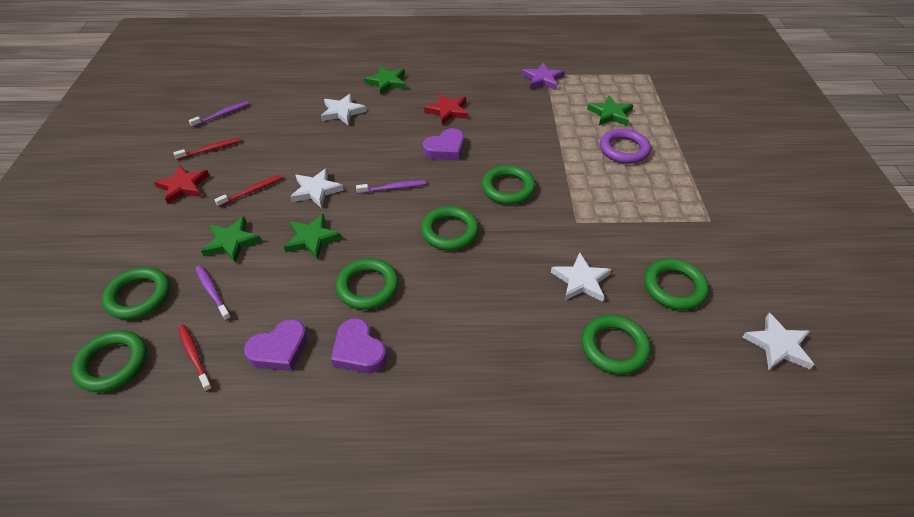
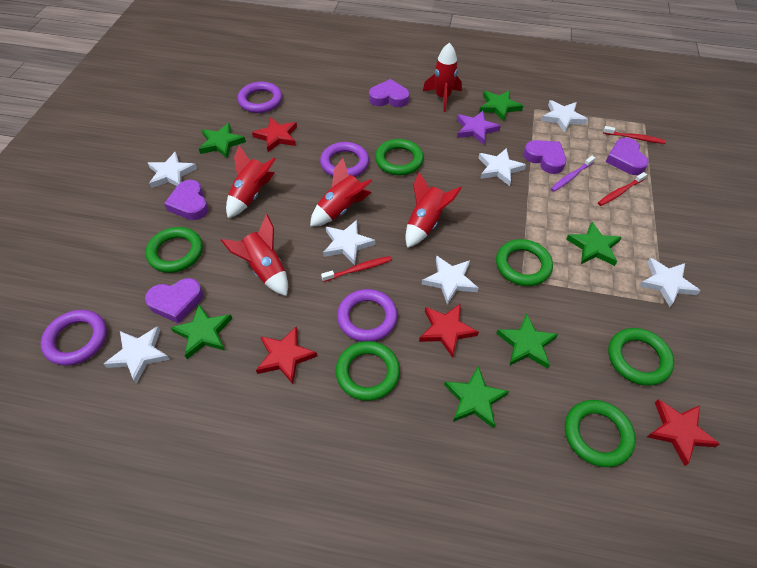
green ring: 7 -> 6
green star: 4 -> 6
purple heart: 3 -> 5
purple ring: 1 -> 4
purple toothbrush: 3 -> 1
red rocket: 0 -> 5
red star: 2 -> 4
white star: 4 -> 7

